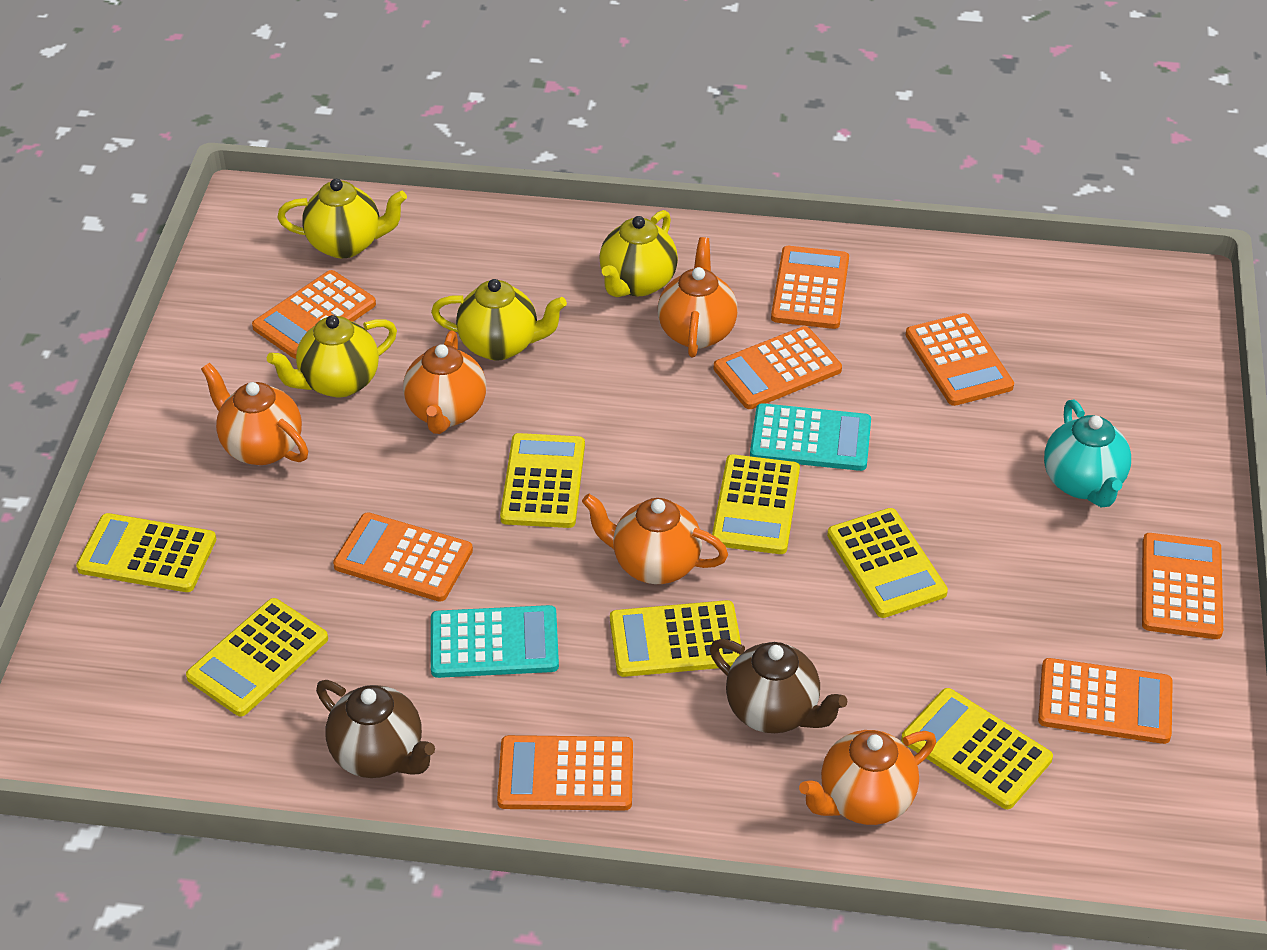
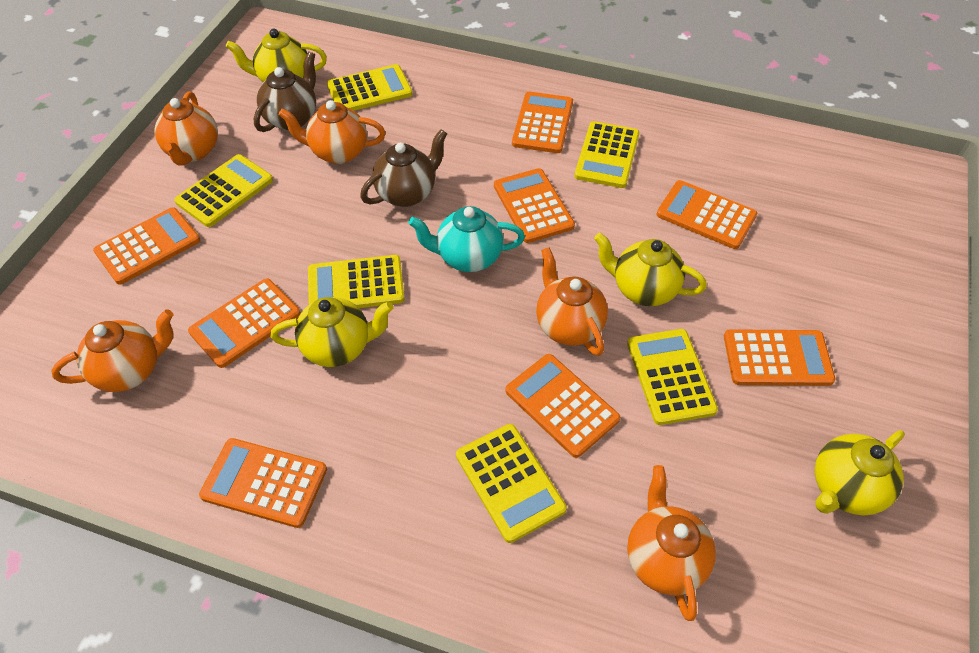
turquoise calculator: 2 -> 0
yellow calculator: 7 -> 6

